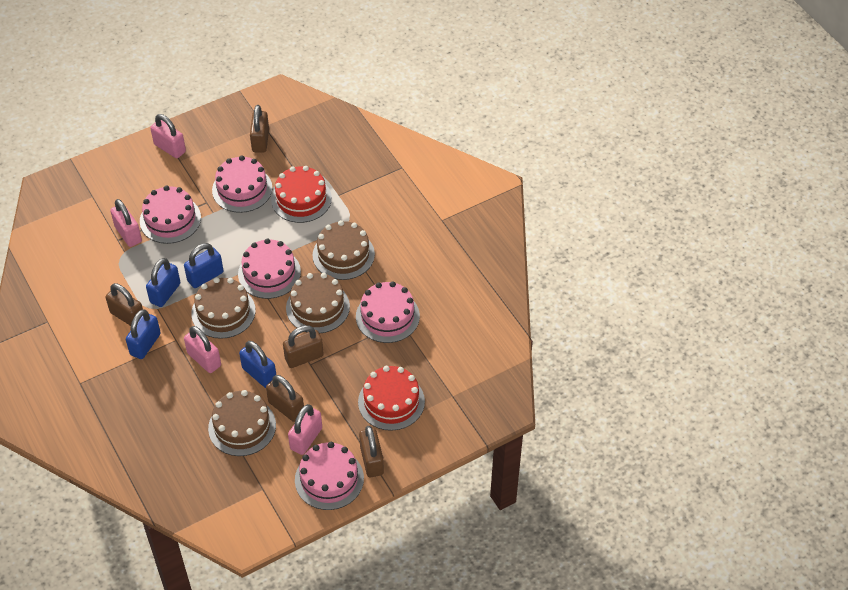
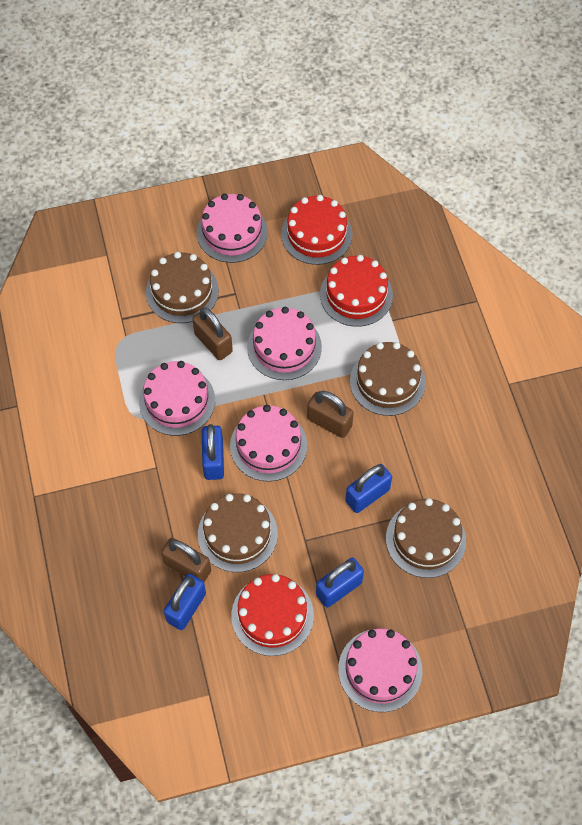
brown padlock: 5 -> 3
pink padlock: 4 -> 0
red cake: 2 -> 3

